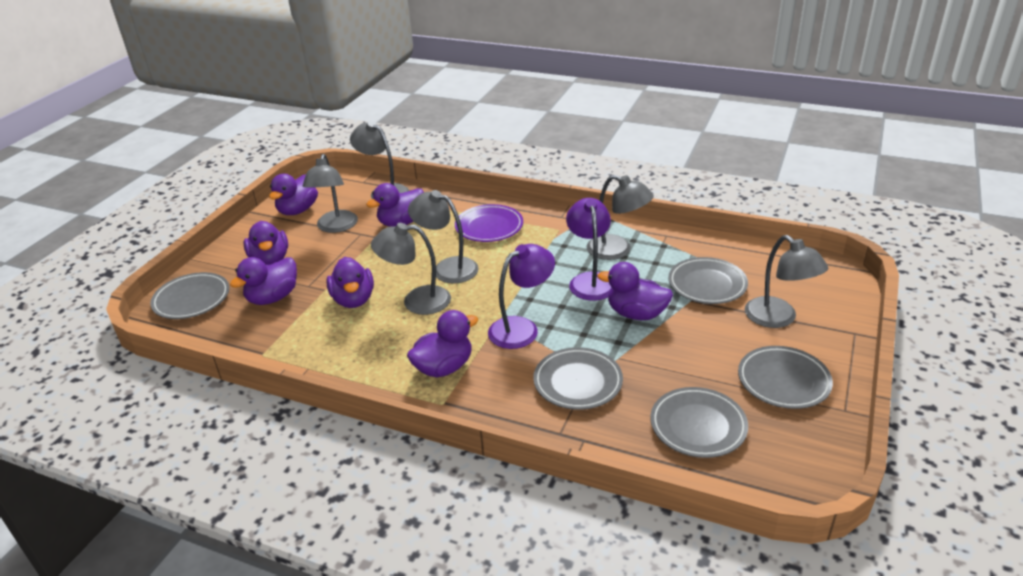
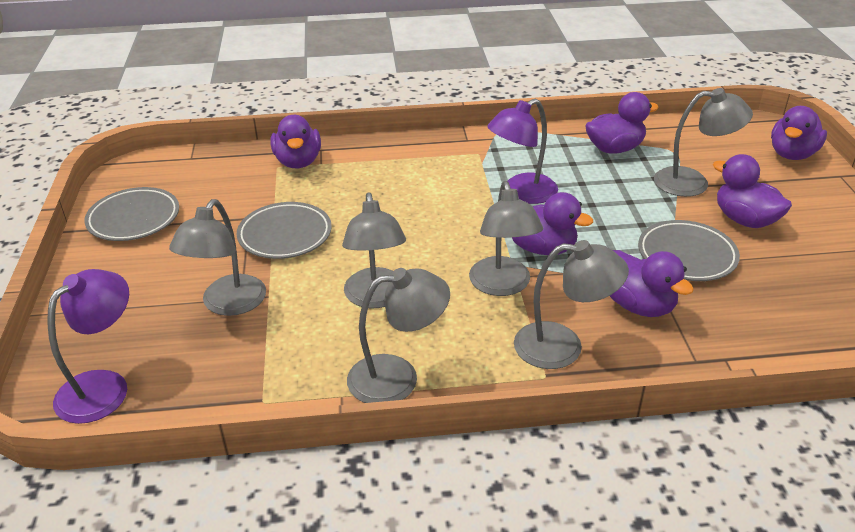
grey plate: 5 -> 3
purple duck: 7 -> 6
purple plate: 1 -> 0

